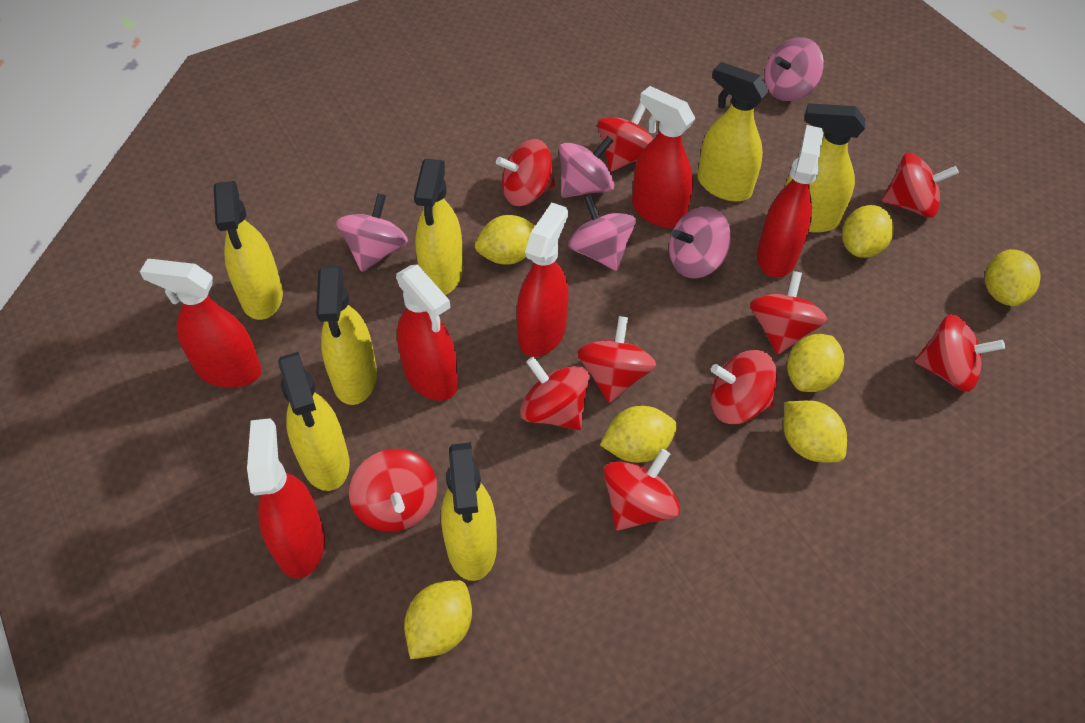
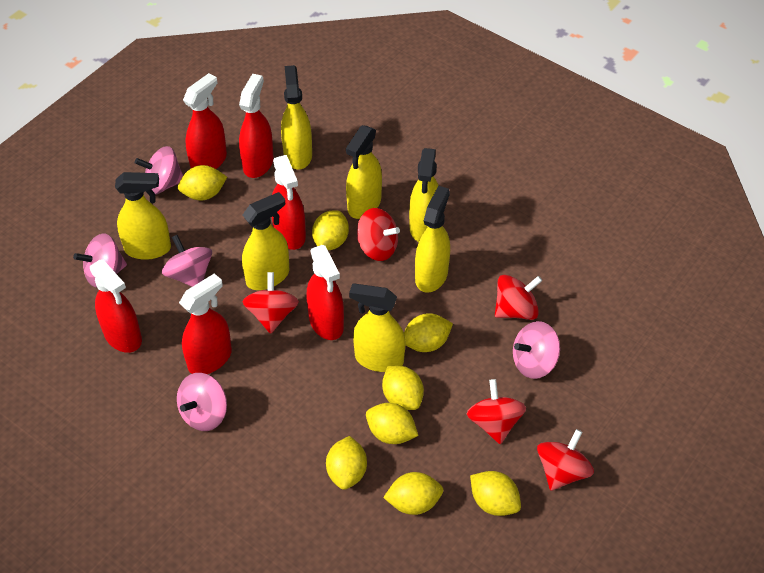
red spinning top: 10 -> 5
yellow lemon: 7 -> 8

